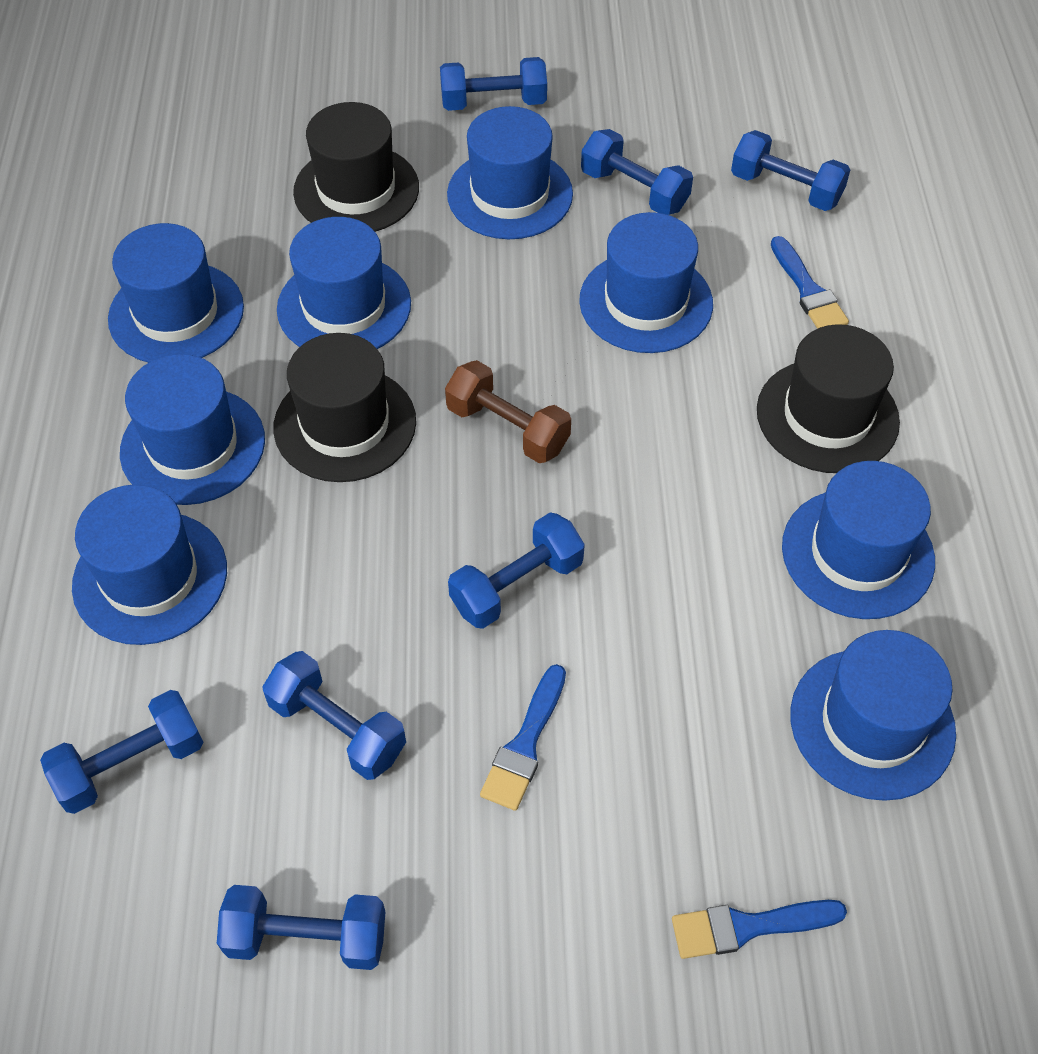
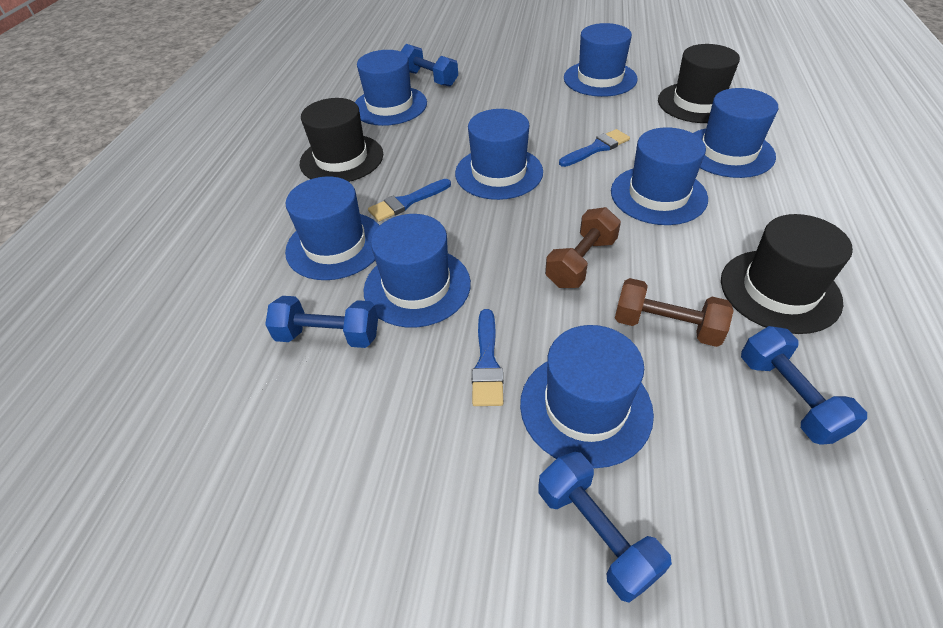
blue dumbbell: 7 -> 4
brown dumbbell: 1 -> 2

